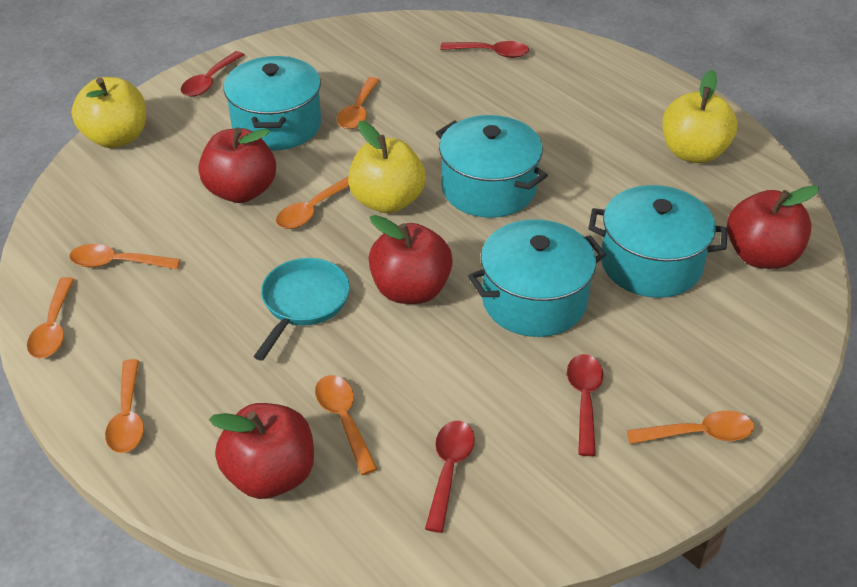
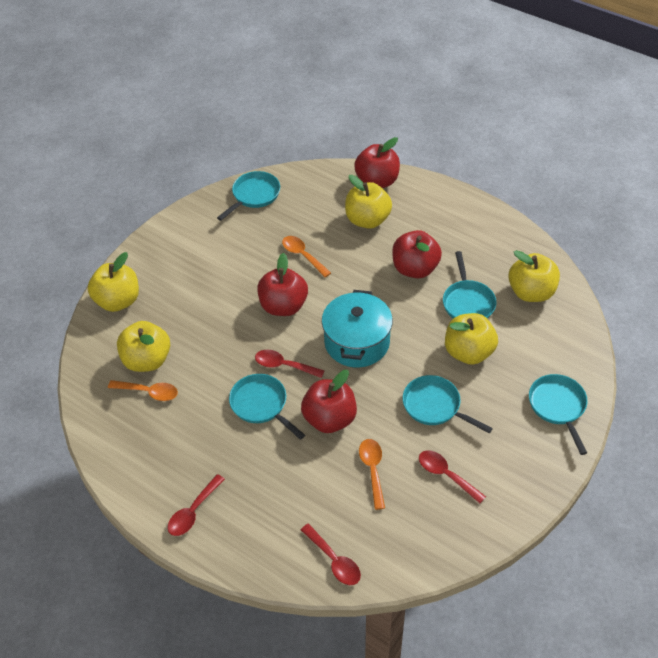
orange spoon: 7 -> 3
turquoise pan: 1 -> 5
turquoise pot: 4 -> 1
yellow apple: 3 -> 5

